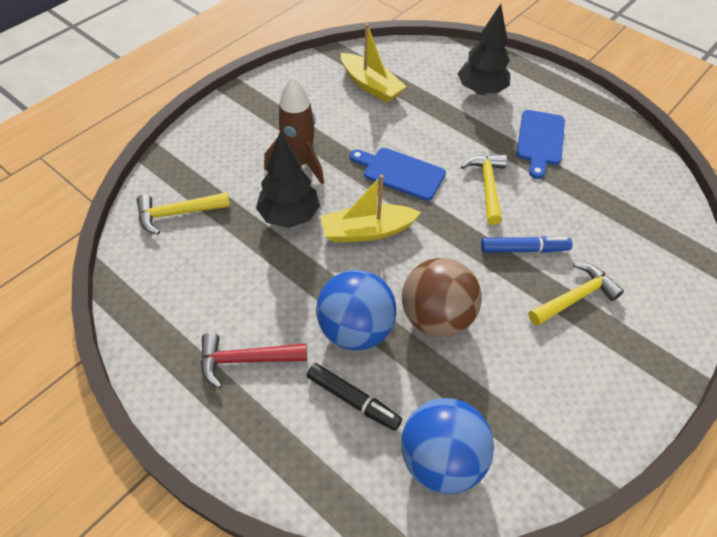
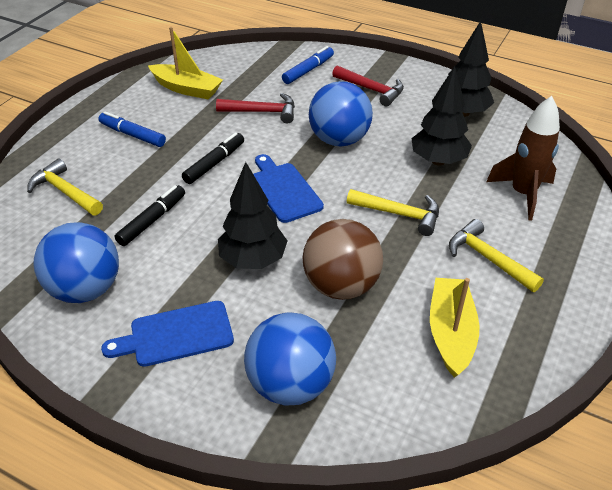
black marker: 1 -> 2
black tree: 2 -> 3
blue ball: 2 -> 3
blue marker: 1 -> 2
red hammer: 1 -> 2

